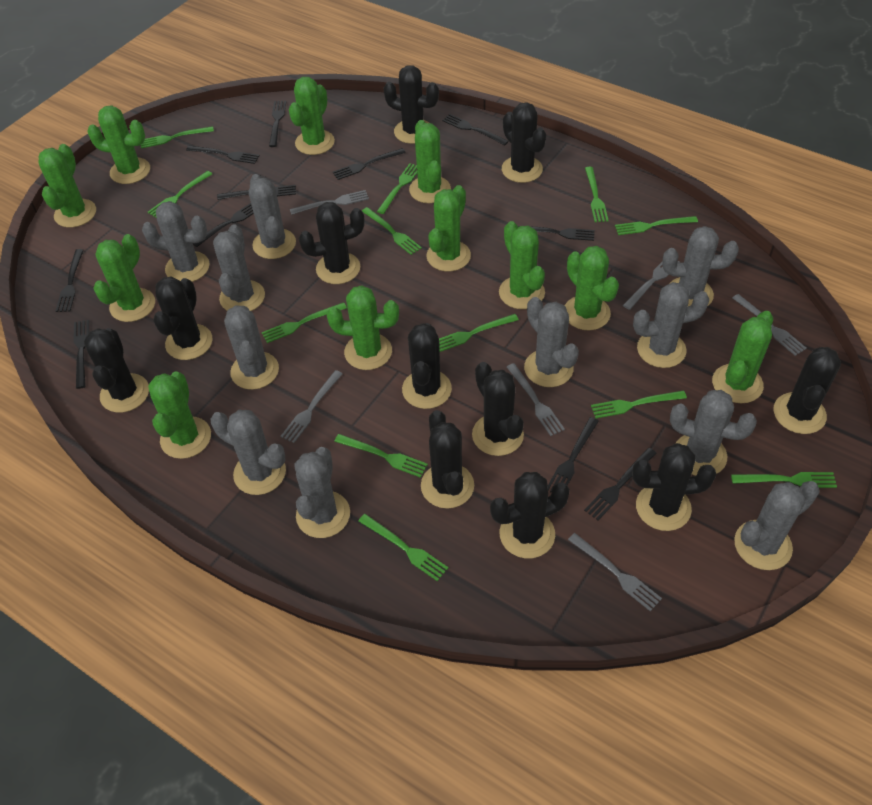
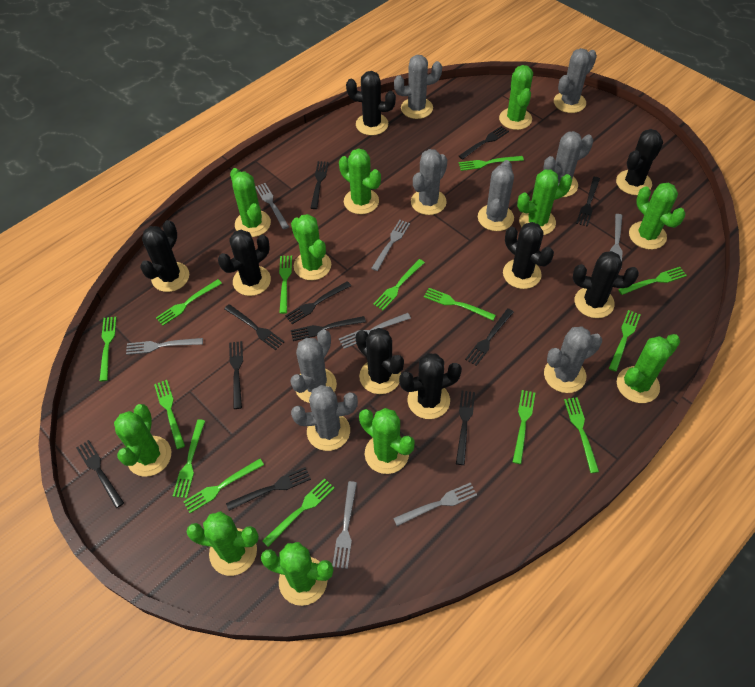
black cactus: 11 -> 8
green fork: 12 -> 14
grey cactus: 11 -> 8
grey fork: 6 -> 7

